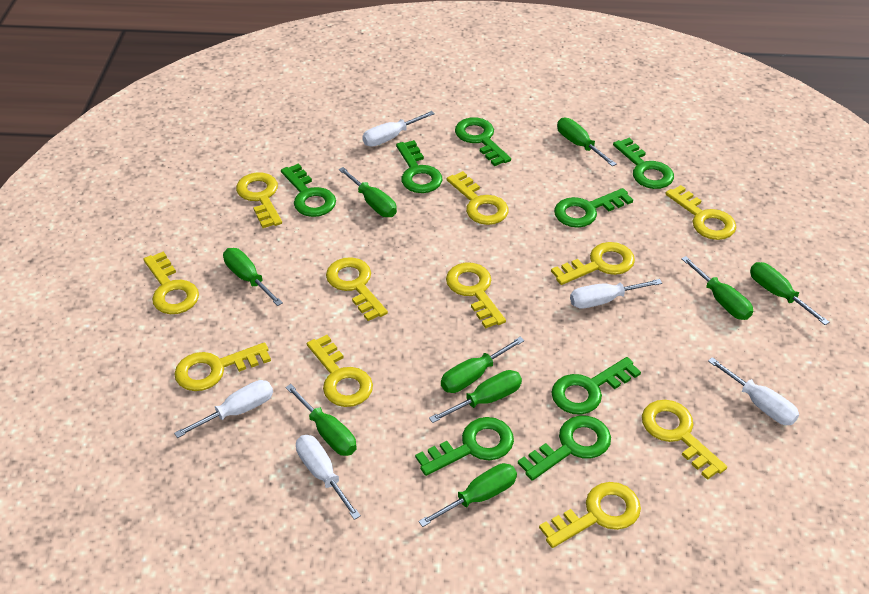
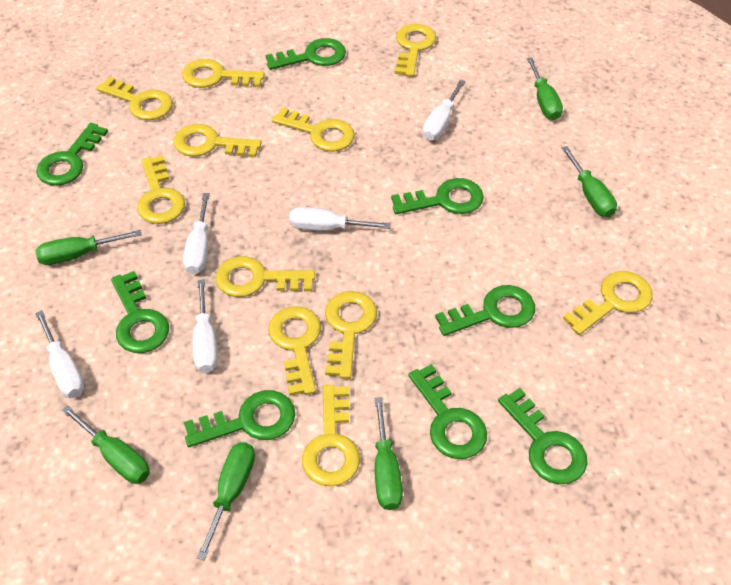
green screwdriver: 9 -> 6

